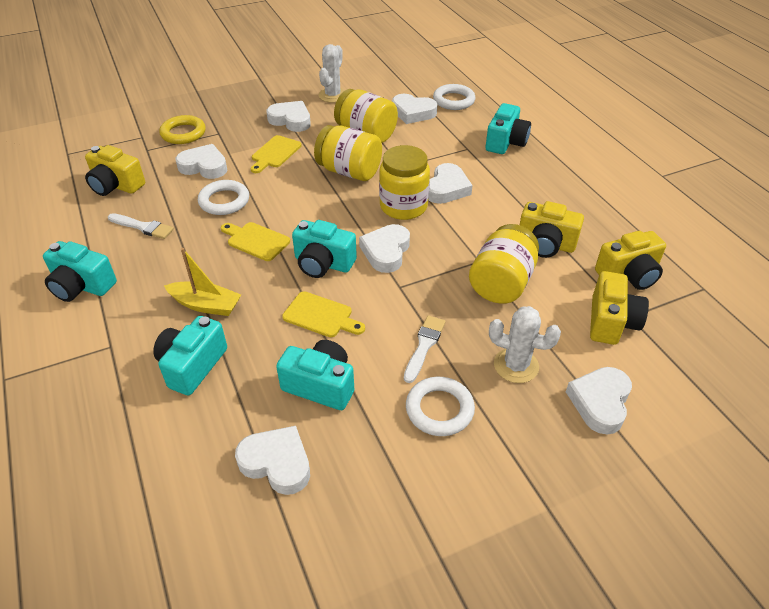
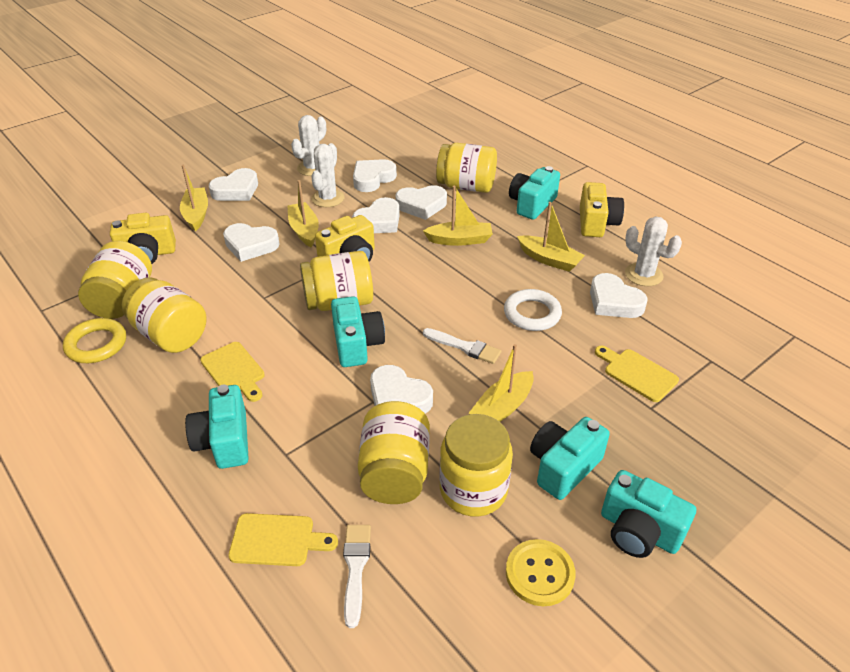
white cactus: 2 -> 3
white ring: 3 -> 1
yellow boat: 1 -> 5
yellow button: 0 -> 1
yellow camera: 4 -> 3
yellow jar: 4 -> 6

